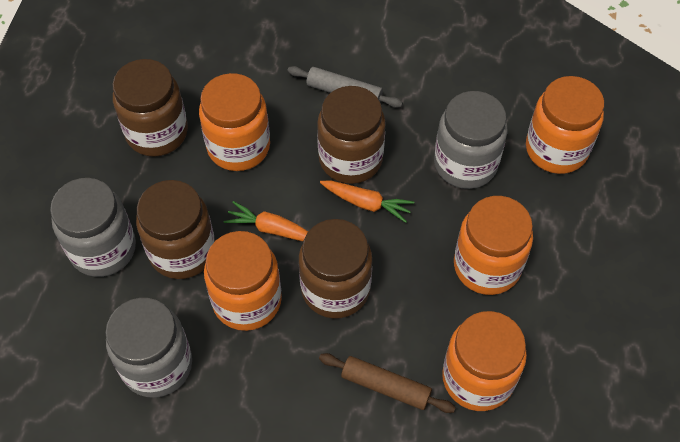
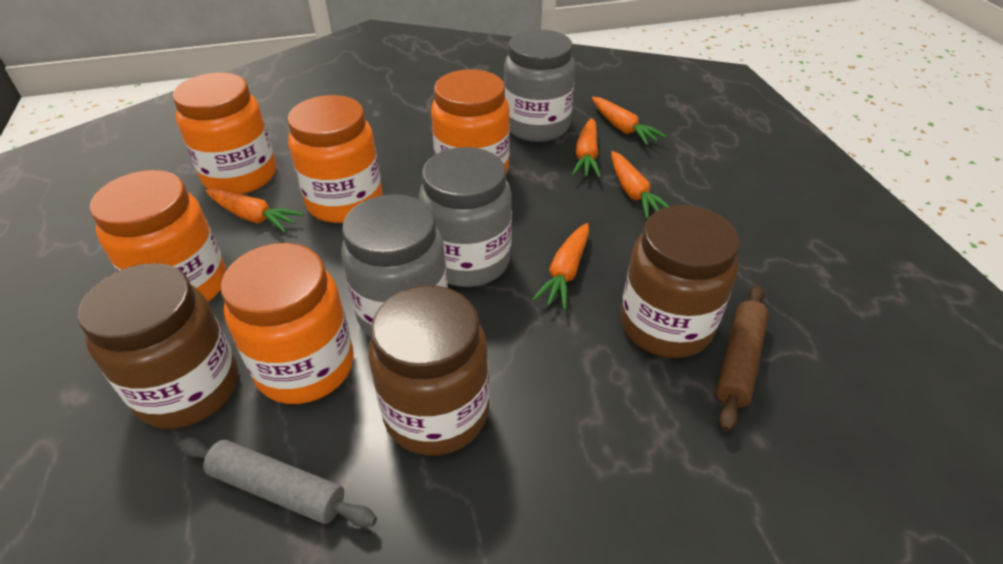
brown jar: 4 -> 3
orange carrot: 2 -> 5

